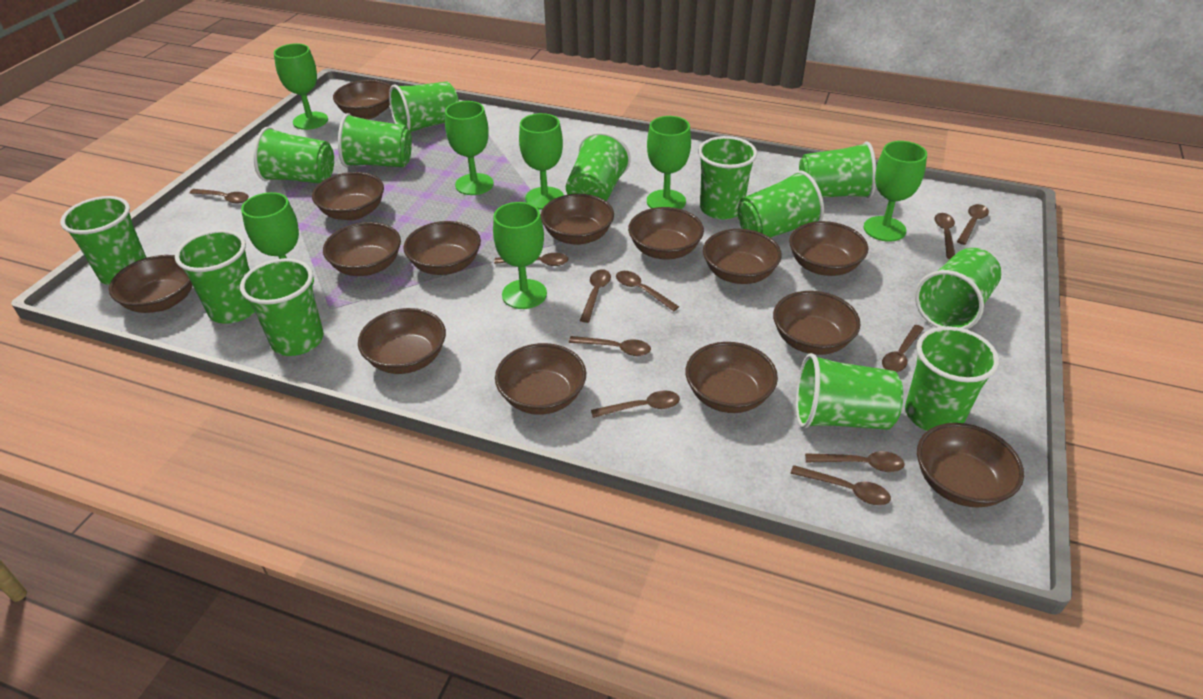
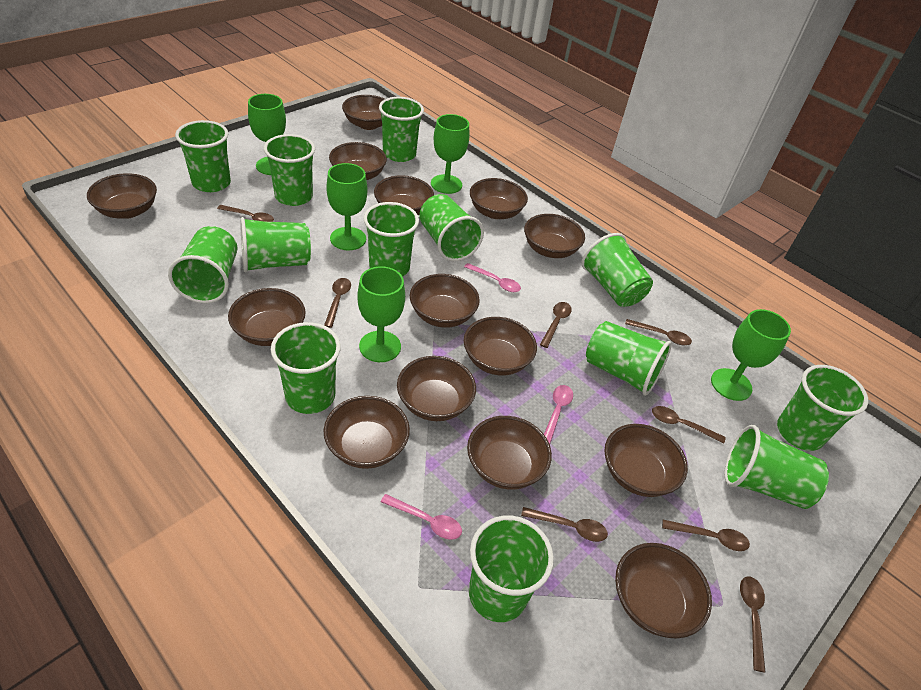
brown spoon: 11 -> 8
green goblet: 7 -> 5
pink spoon: 0 -> 3

